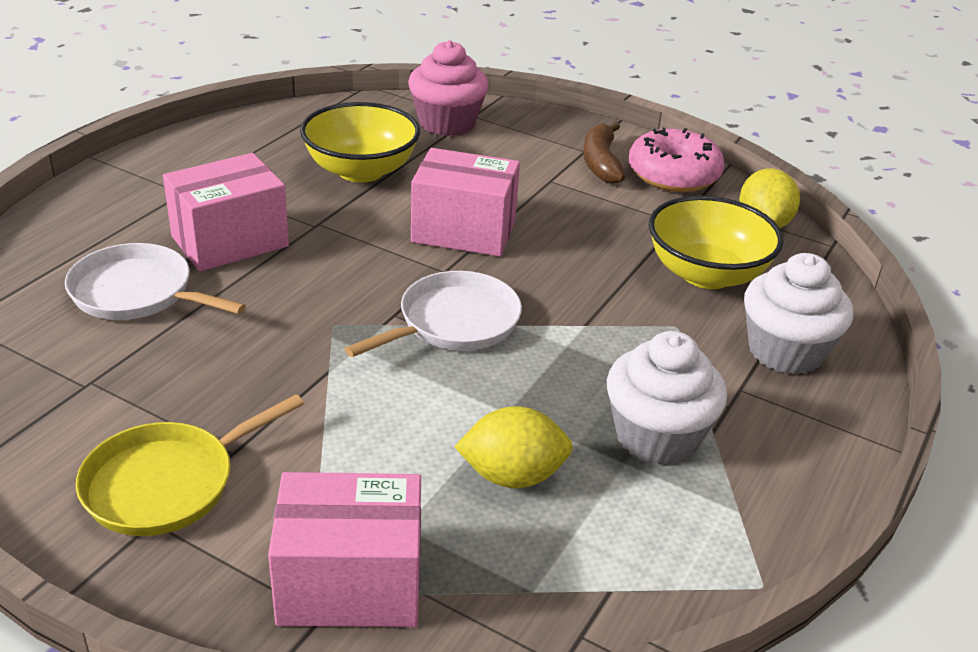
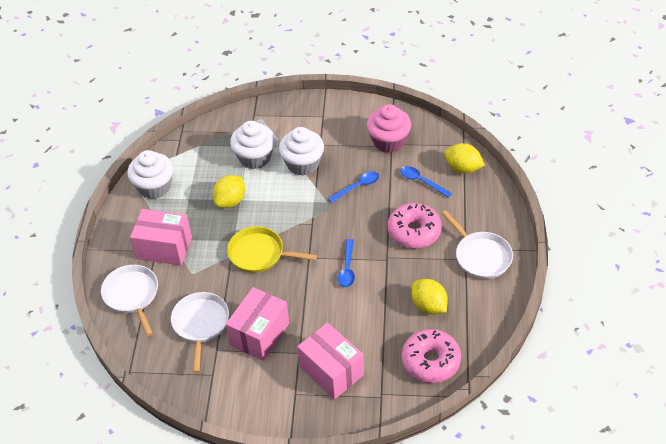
blue spoon: 0 -> 3
brown banana: 1 -> 0
pink donut: 1 -> 2
white cupcake: 2 -> 3
white pan: 2 -> 3
yellow bowl: 2 -> 0
yellow lemon: 2 -> 3

